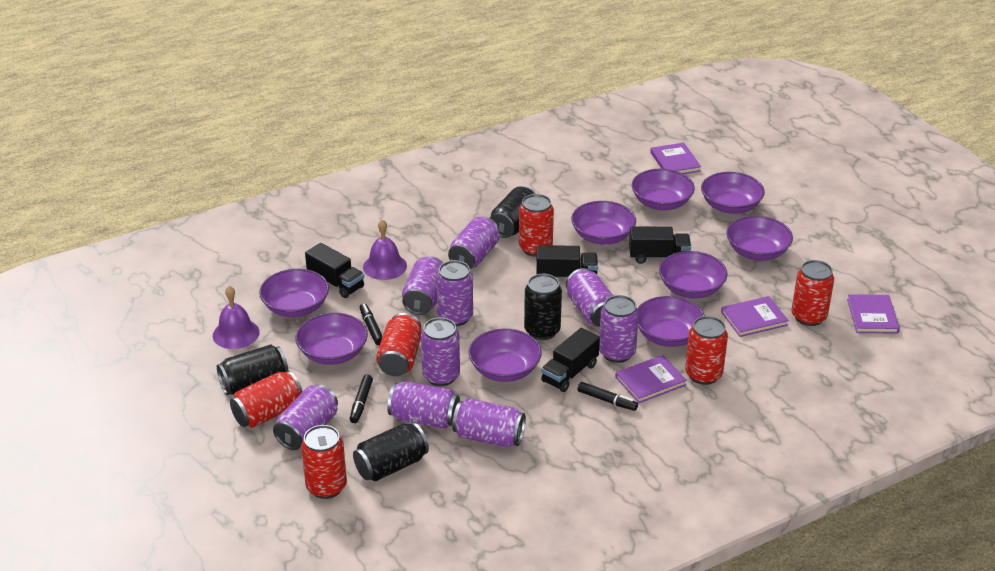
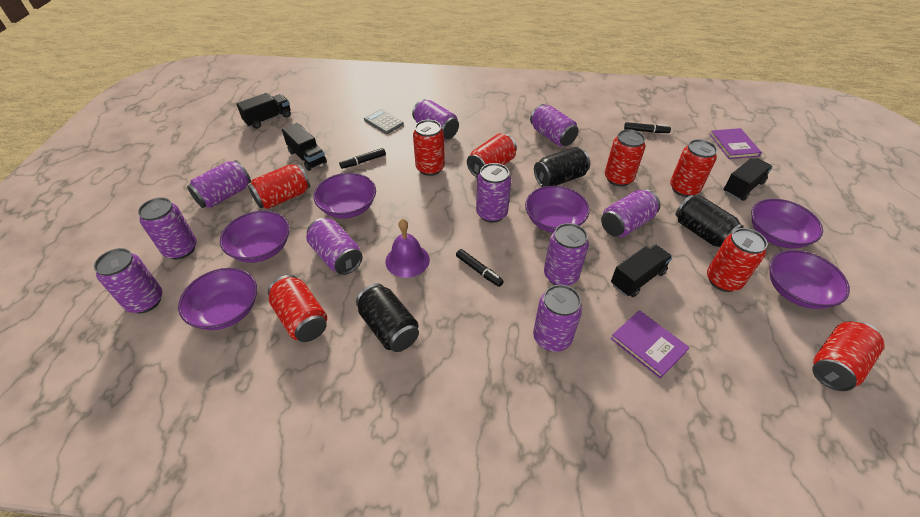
black can: 4 -> 3
grey calculator: 0 -> 1
purple bell: 2 -> 1
purple book: 4 -> 2
purple bowl: 9 -> 6
purple can: 9 -> 10
red can: 6 -> 8

